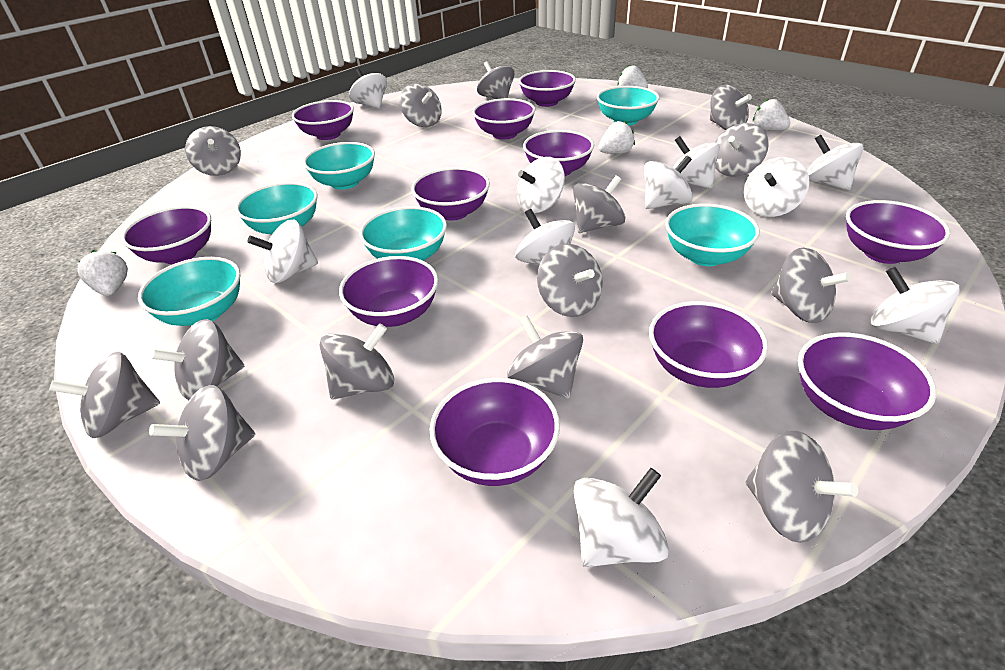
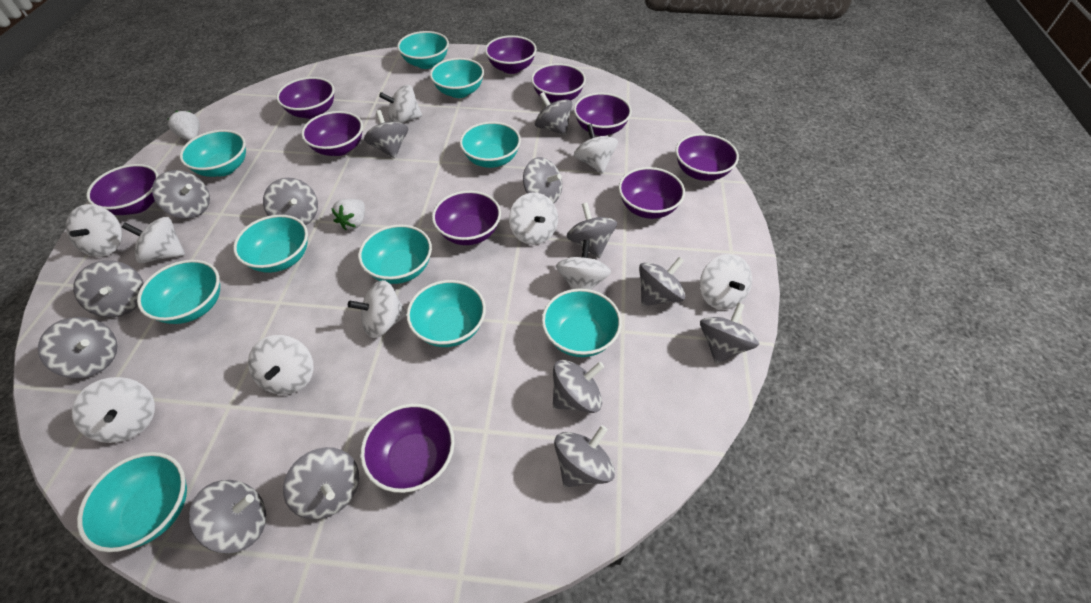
purple bowl: 11 -> 10
turquoise bowl: 6 -> 10
white strawberry: 4 -> 2

